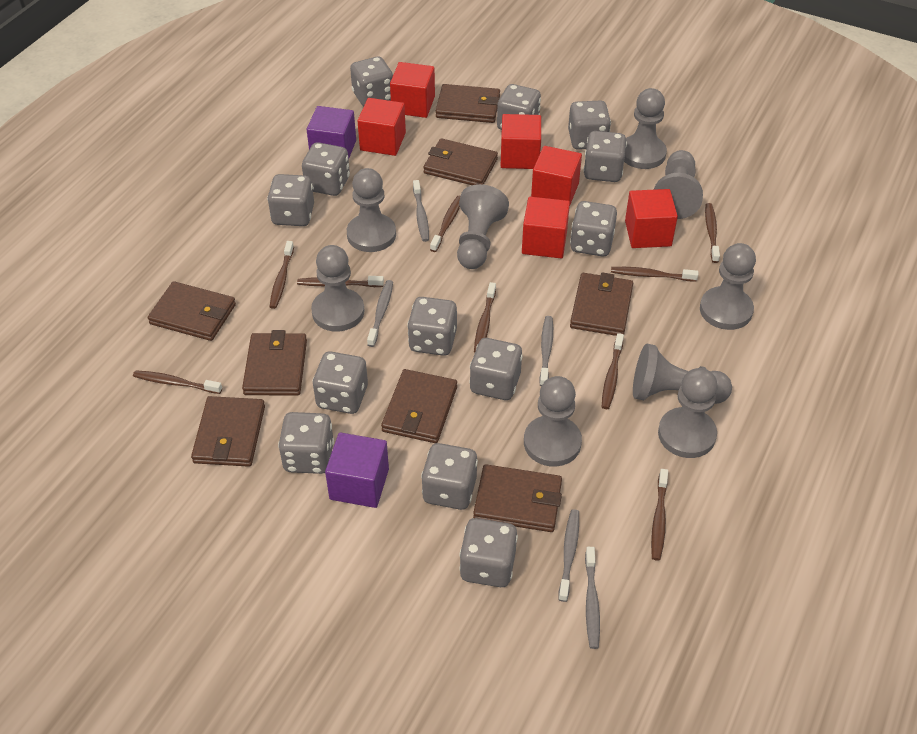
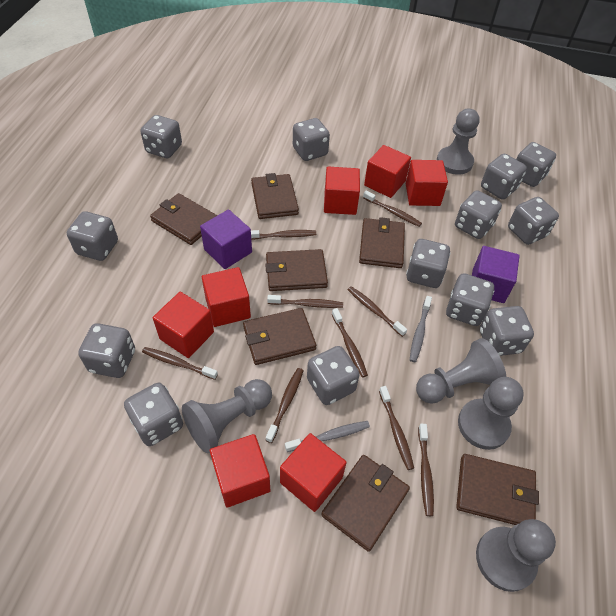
brown wallet: 8 -> 7
grey pawn: 9 -> 5
grey toothbrush: 5 -> 2
red cube: 6 -> 7

